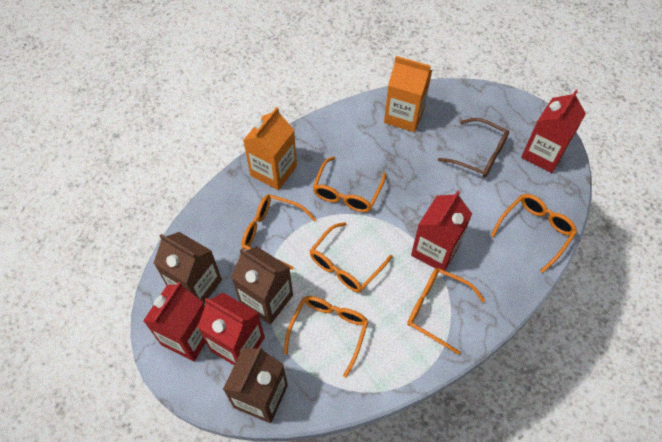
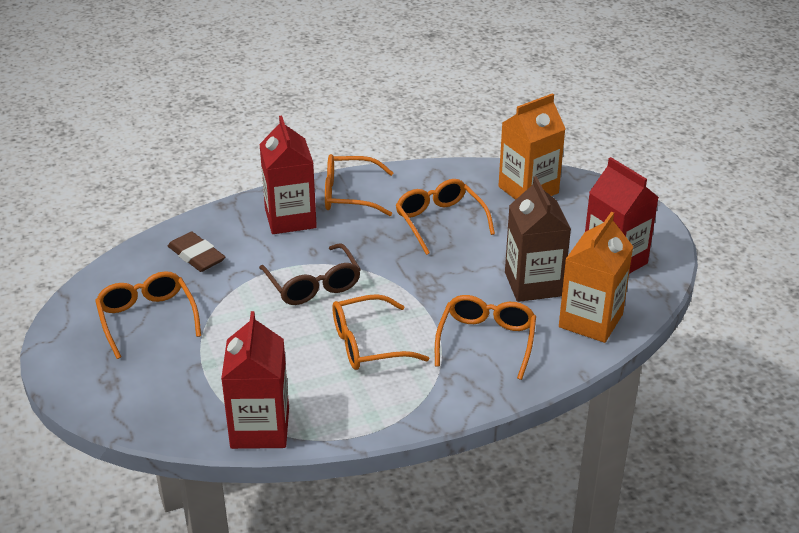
brown carton: 3 -> 1
brown eraser: 0 -> 1
orange glasses: 6 -> 5
red carton: 4 -> 3

